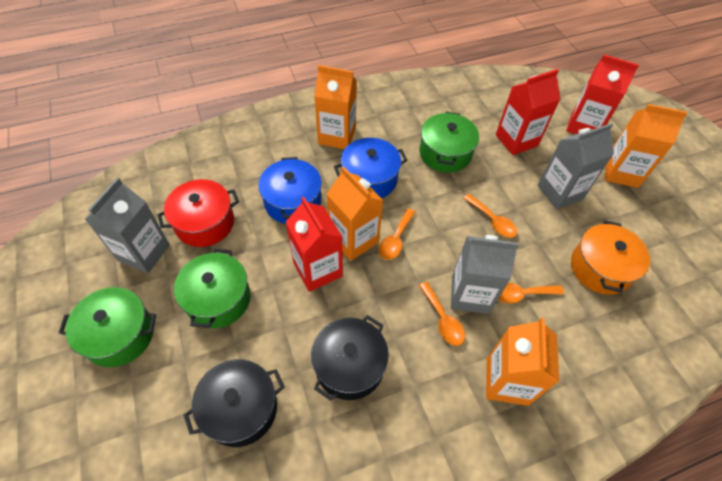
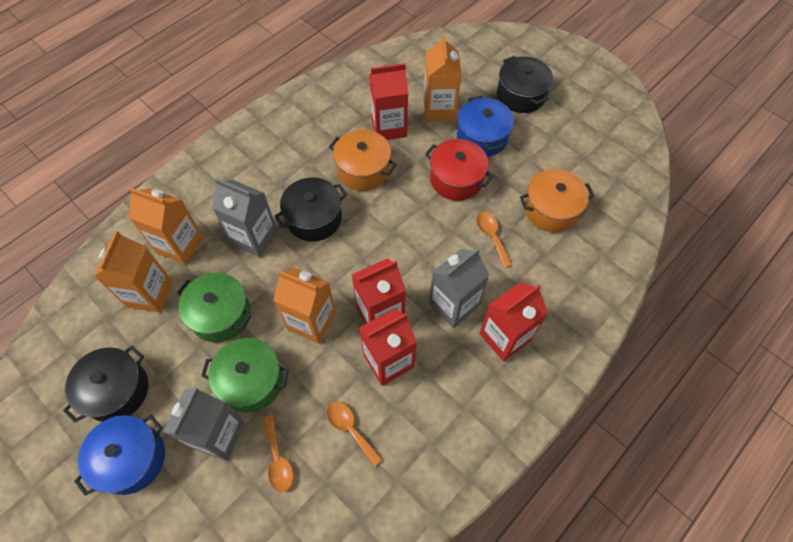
black pot: 2 -> 3
green pot: 3 -> 2
orange pot: 1 -> 2
orange spoon: 4 -> 3
red carton: 3 -> 4

